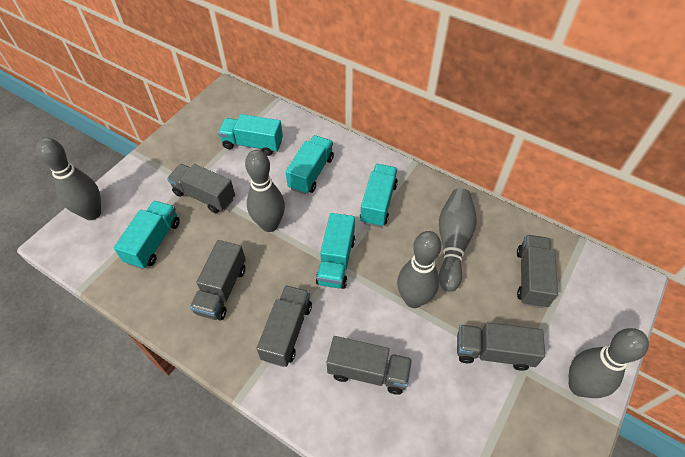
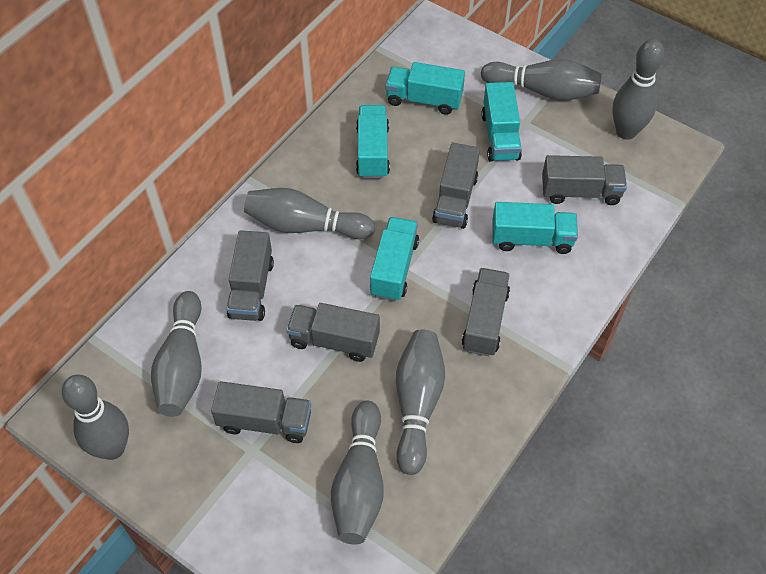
grey bowling pin: 5 -> 7

